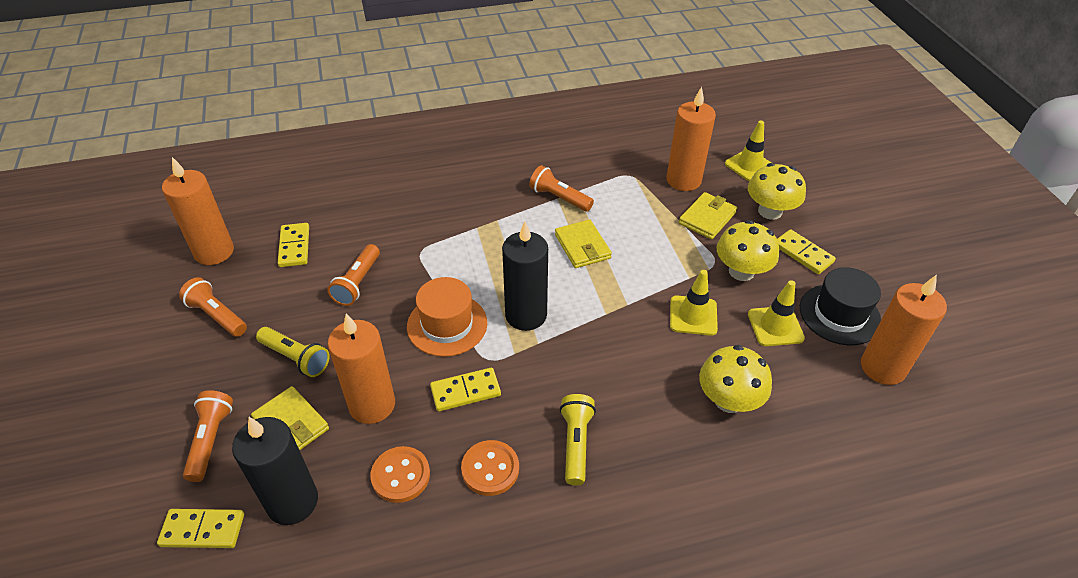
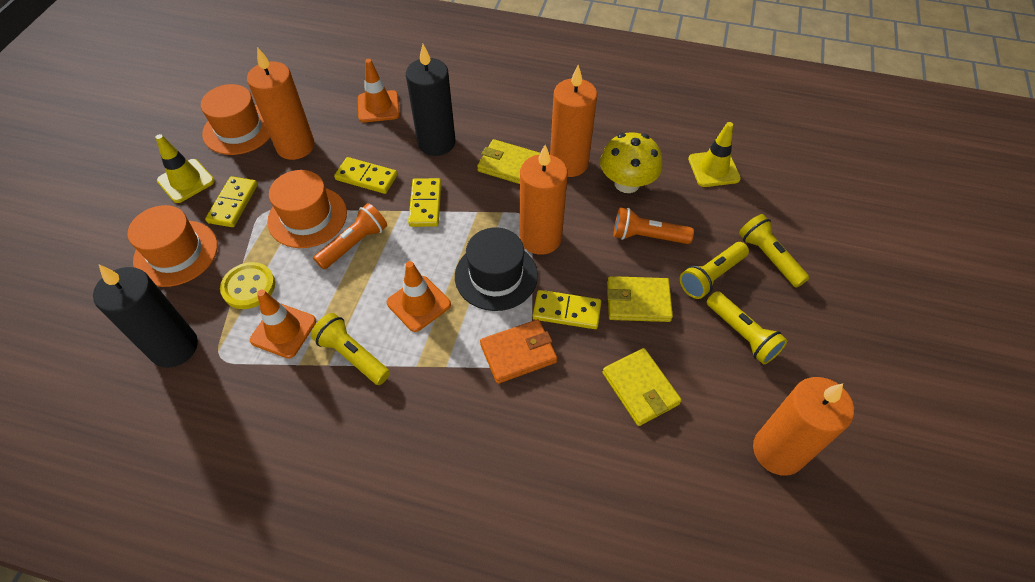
orange button: 2 -> 0
orange flashlight: 4 -> 2
orange hat: 1 -> 3
orange traffic cone: 0 -> 3
orange wallet: 0 -> 1
yellow button: 0 -> 1
yellow flashlight: 2 -> 4
yellow mushroom: 3 -> 1
yellow traffic cone: 3 -> 2

